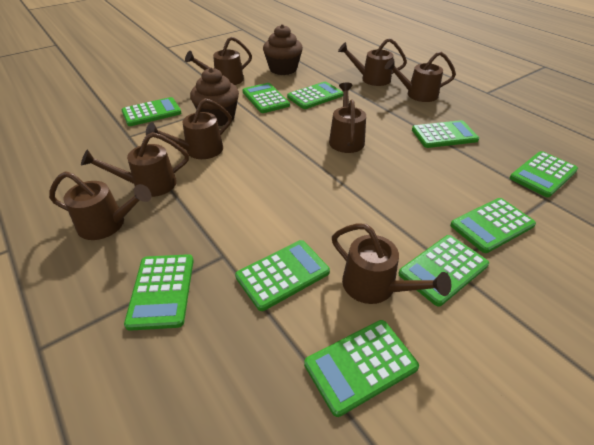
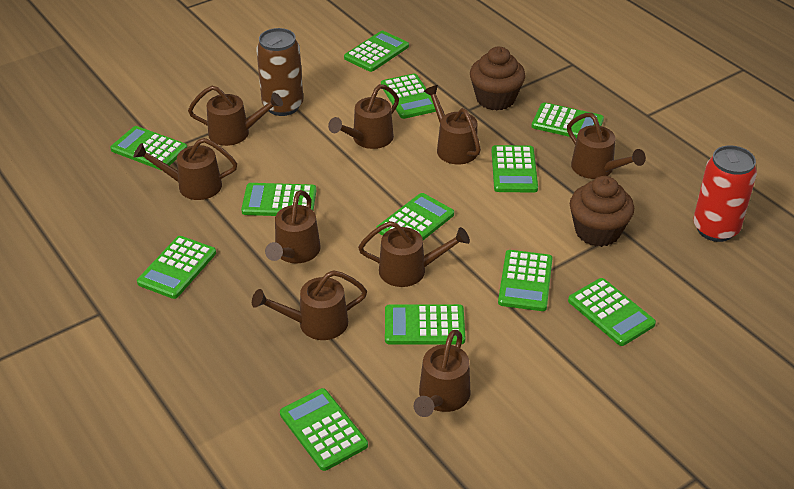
brown can: 0 -> 1
brown watering can: 8 -> 9
green calculator: 10 -> 12
red can: 0 -> 1

